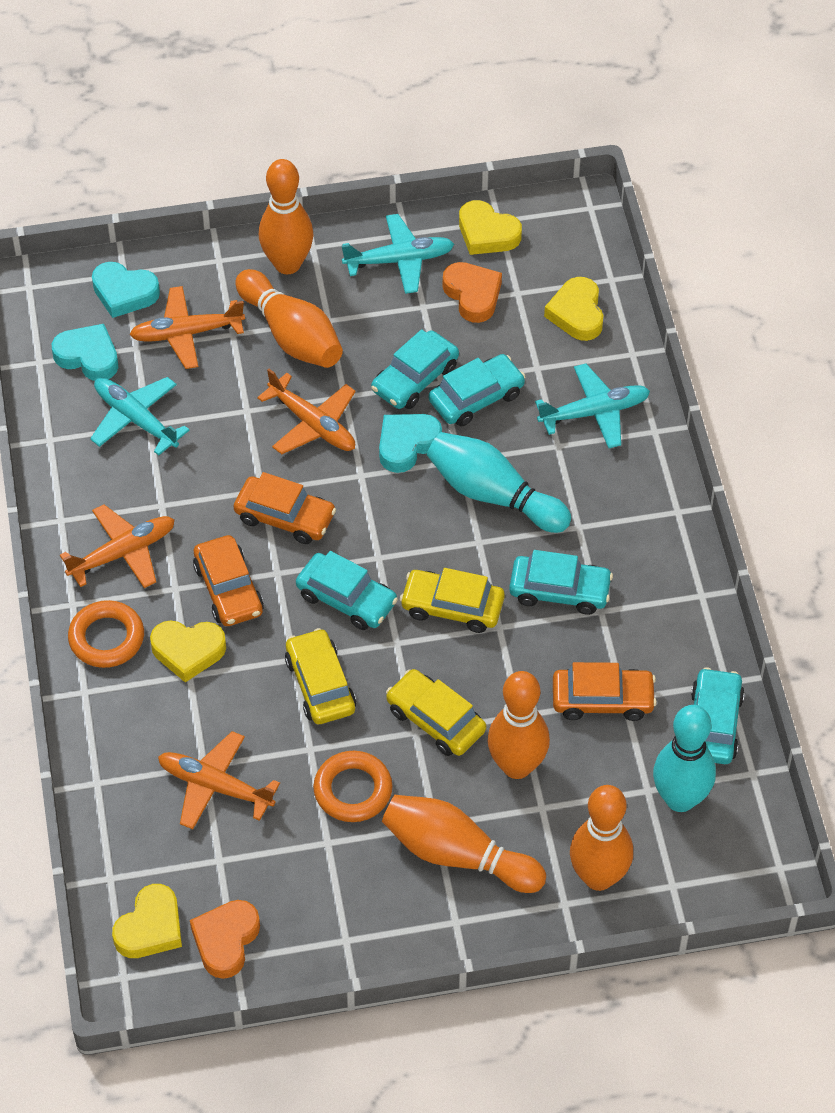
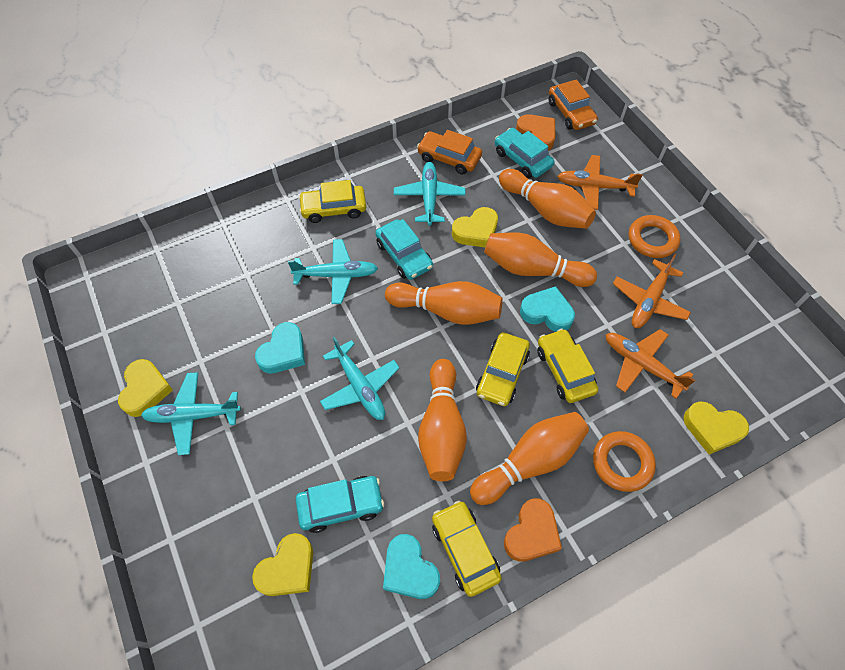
orange car: 3 -> 2
orange plane: 4 -> 3
turquoise bowling pin: 2 -> 0
turquoise car: 5 -> 3
turquoise plane: 3 -> 4
yellow car: 3 -> 4

